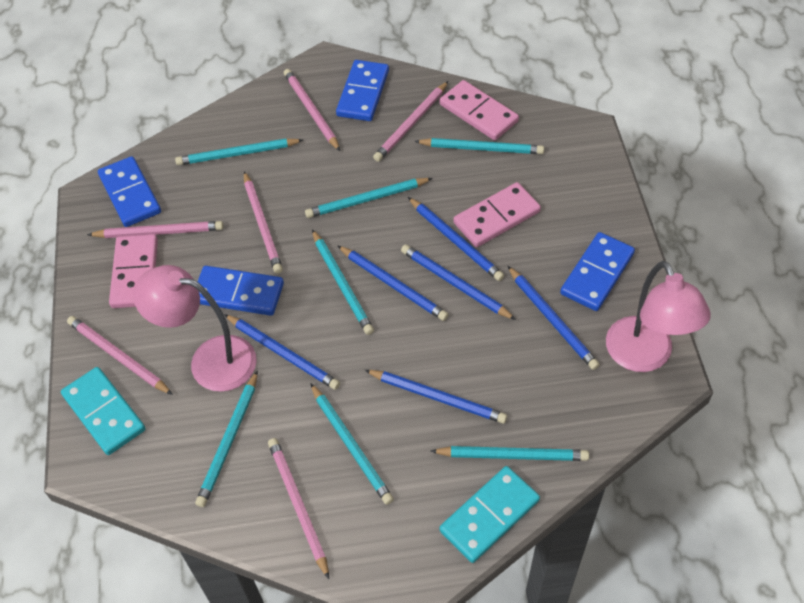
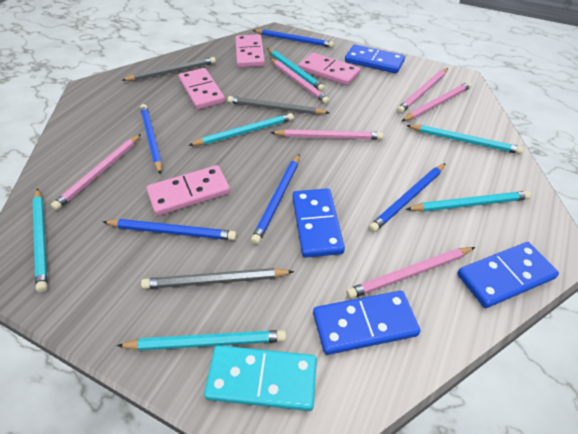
blue pencil: 6 -> 5
grey pencil: 0 -> 3
pink domino: 3 -> 4
pink lamp: 2 -> 0
turquoise domino: 2 -> 1
turquoise pencil: 7 -> 6

